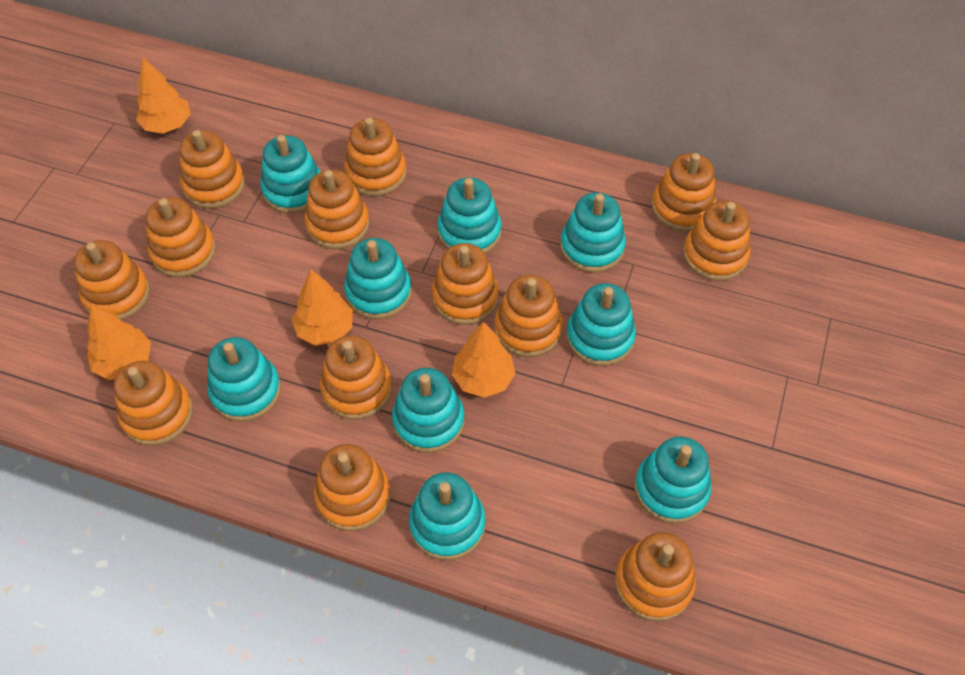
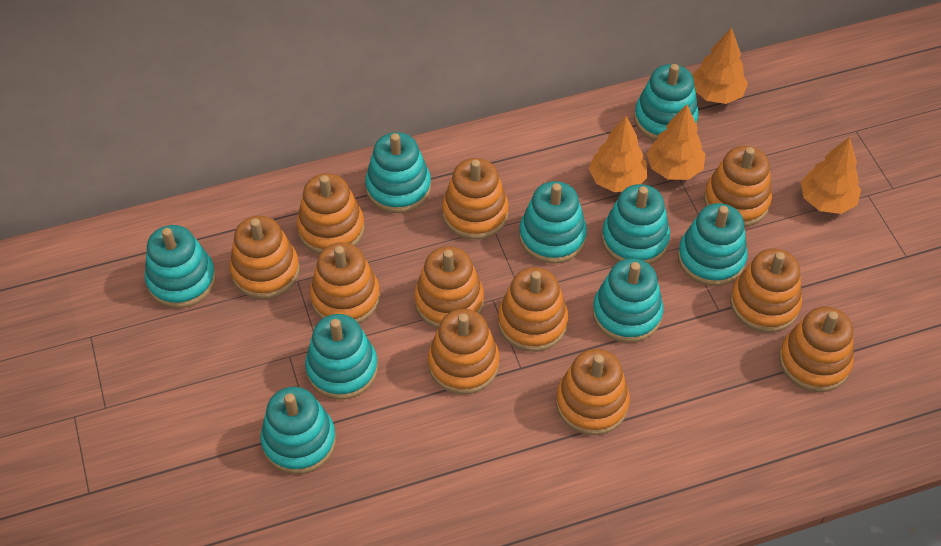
orange stacking toy: 13 -> 11

